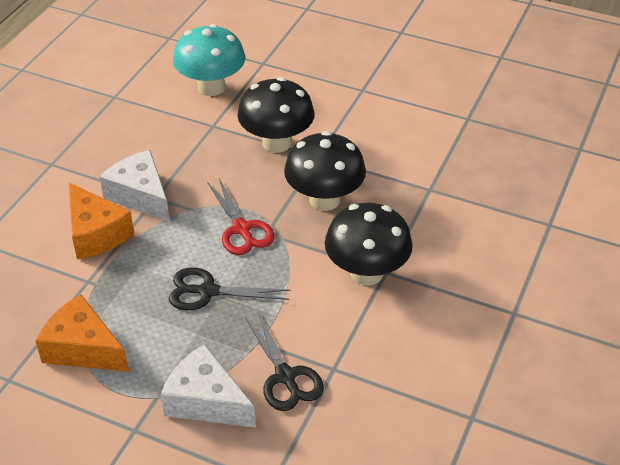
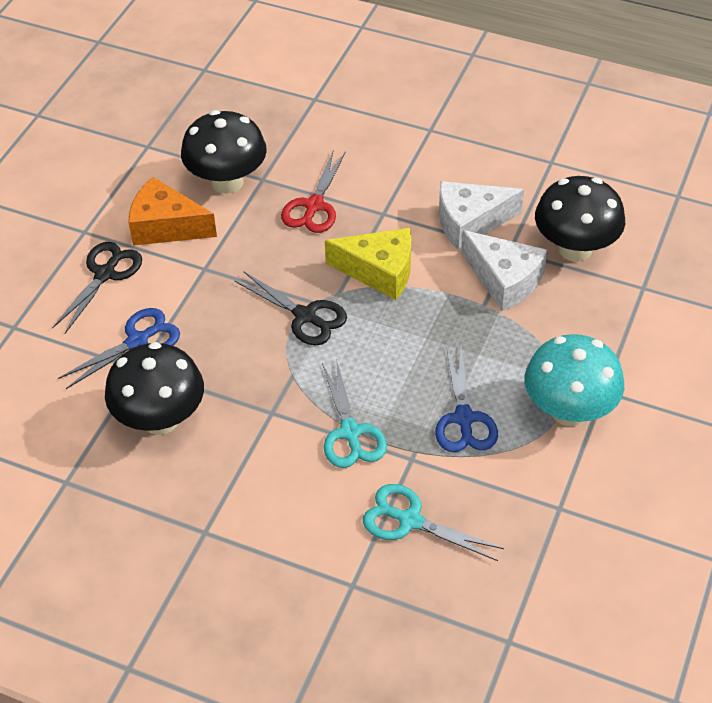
blue scissors: 0 -> 2
orange cheese: 2 -> 1
turquoise scissors: 0 -> 2
yellow cheese: 0 -> 1

